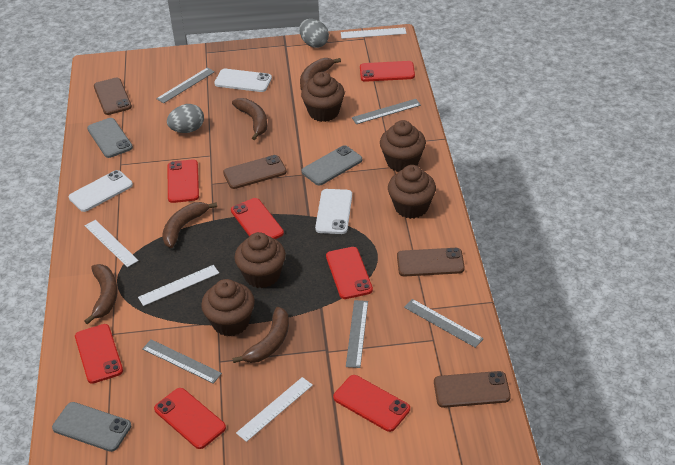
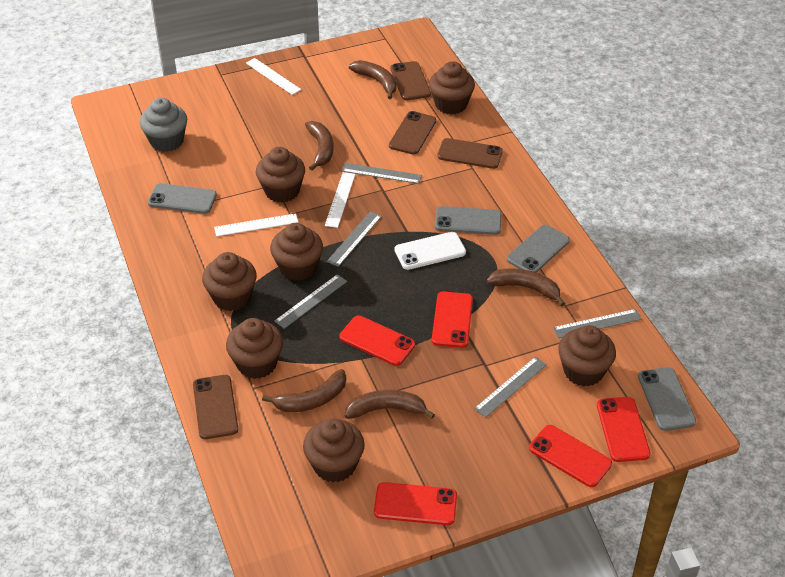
brown cupcake: 5 -> 7
grey cupcake: 0 -> 1
grey egg: 2 -> 0
grey phone: 3 -> 4
red phone: 7 -> 5
white phone: 3 -> 1
white ruler: 4 -> 3

